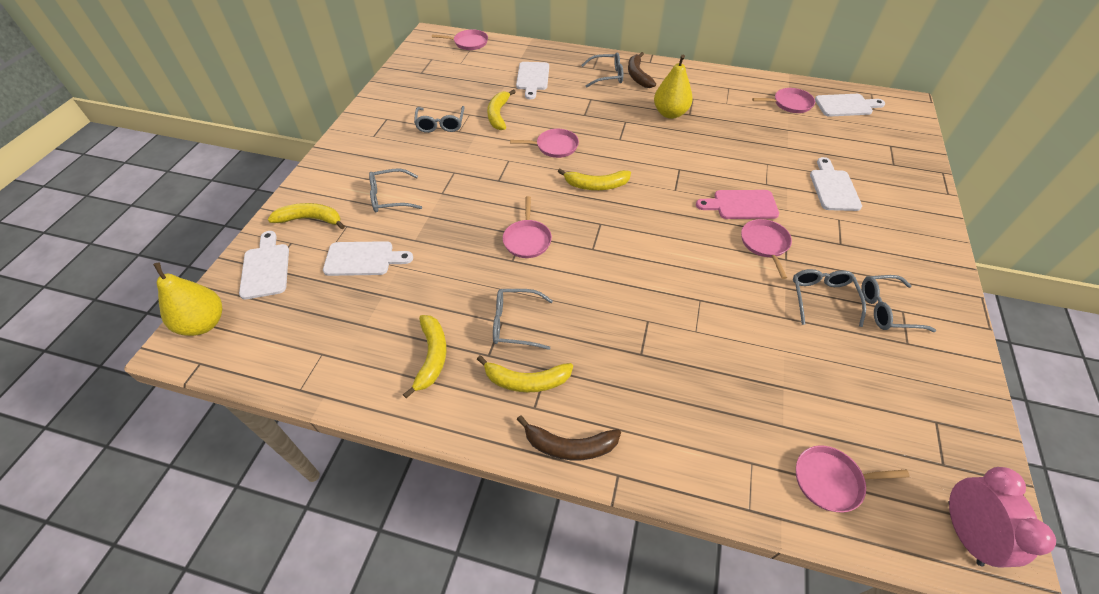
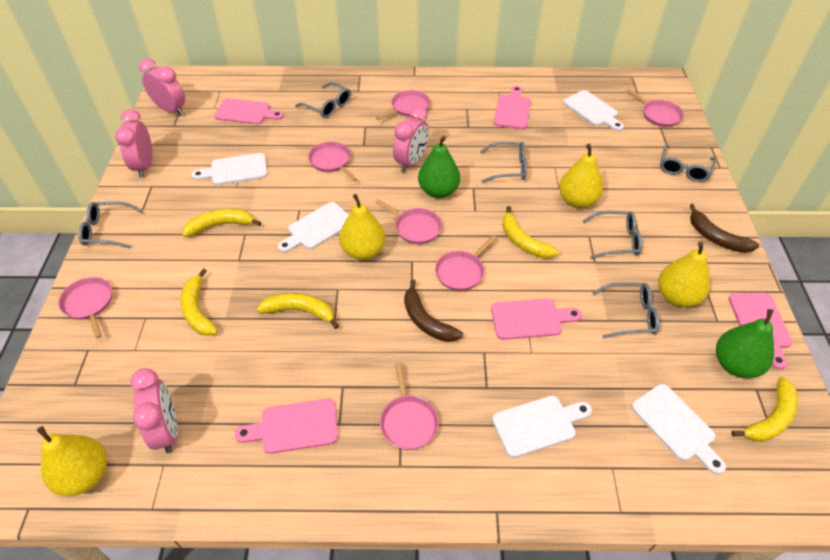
green pear: 0 -> 2
pink clock: 1 -> 4
pink cutting board: 1 -> 5
pink pan: 6 -> 7
yellow pear: 2 -> 4

